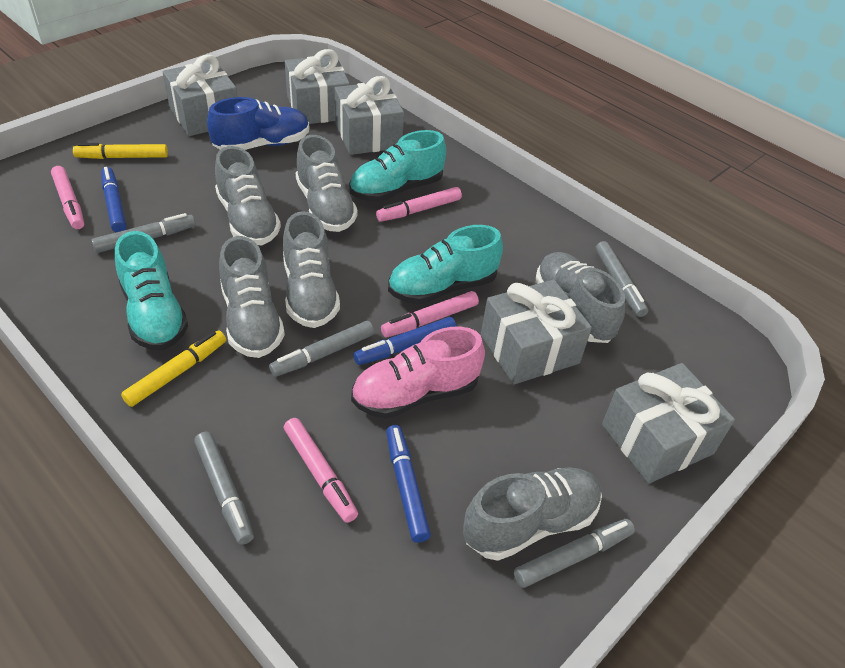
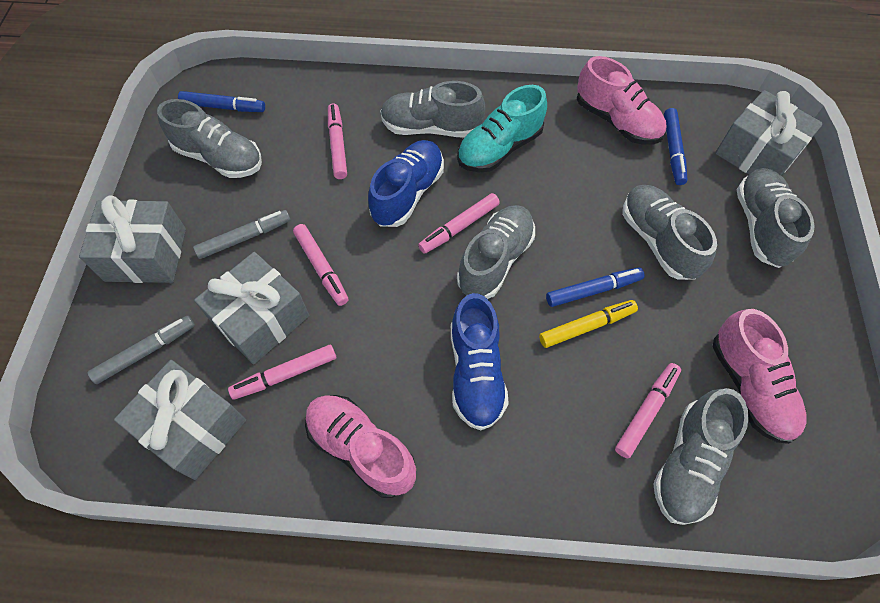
blue shoe: 1 -> 2
grey gift: 5 -> 4
grey marker: 5 -> 2
pink marker: 4 -> 5
pink shoe: 1 -> 3
turquoise shoe: 3 -> 1
yellow marker: 2 -> 1

